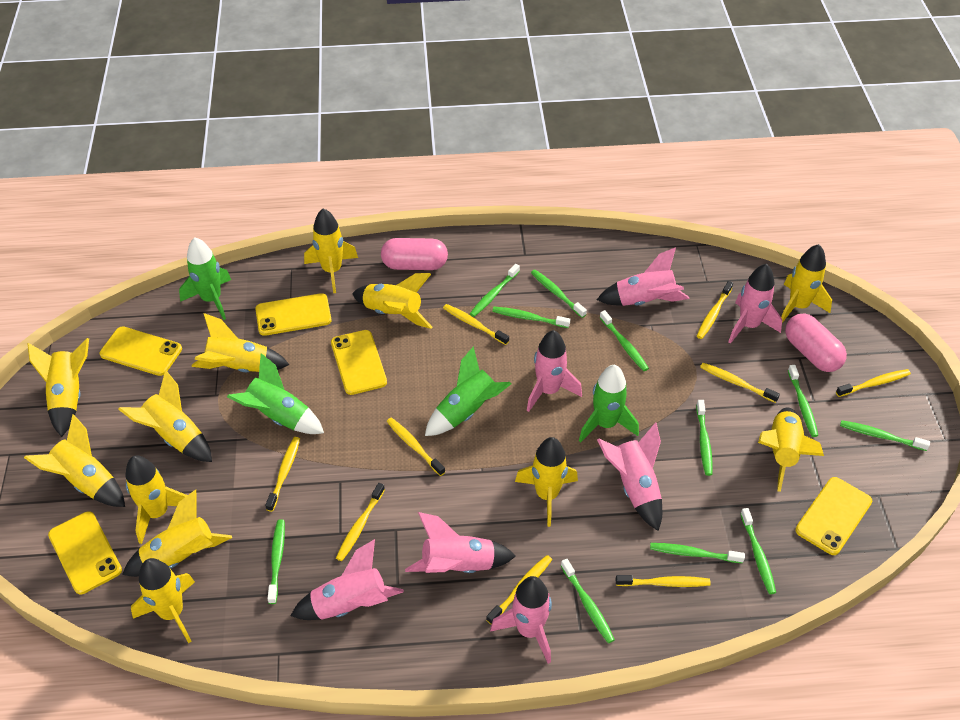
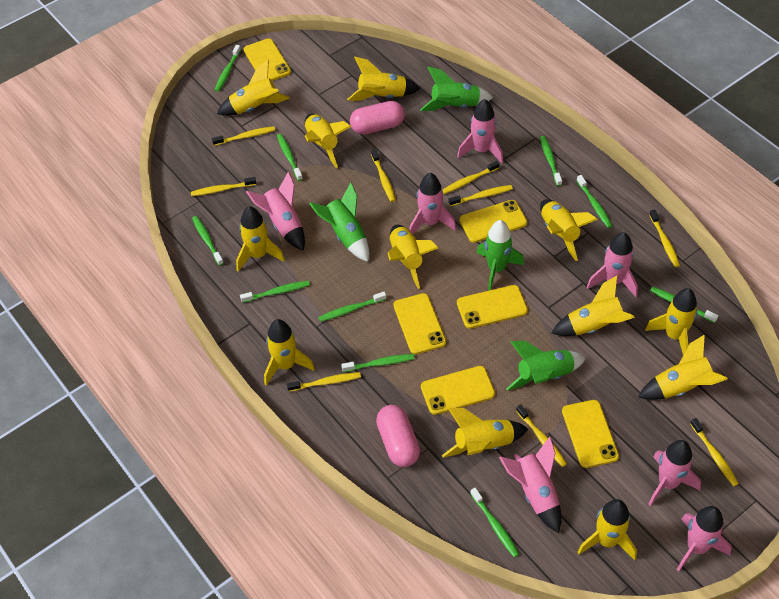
green toothbrush: 11 -> 10
yellow phone: 5 -> 6

